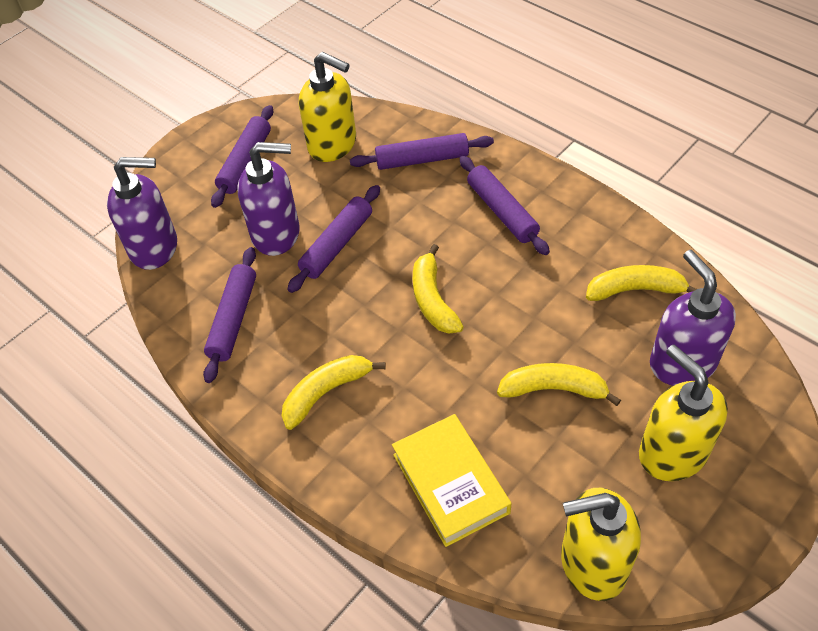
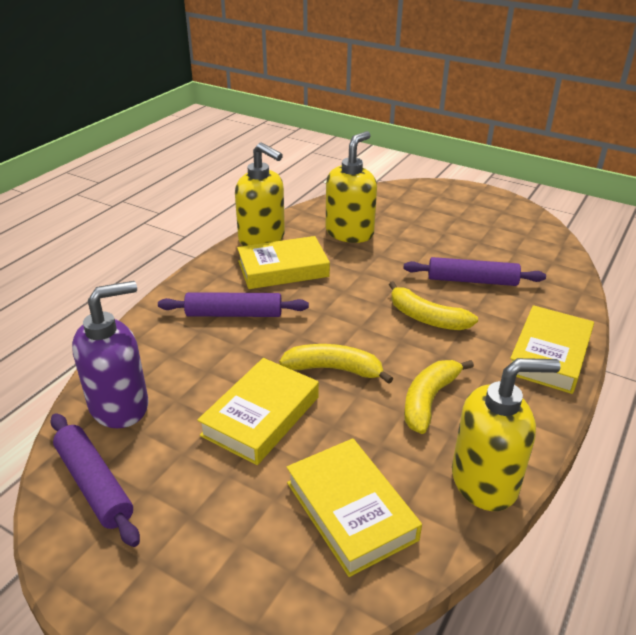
purple rolling pin: 5 -> 3
purple soap dispenser: 3 -> 1
yellow banana: 4 -> 3
yellow book: 1 -> 4

